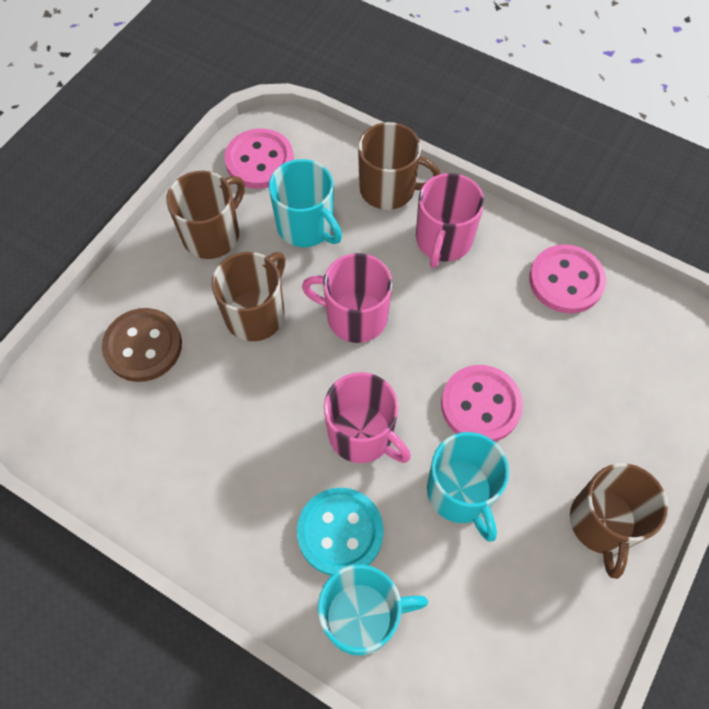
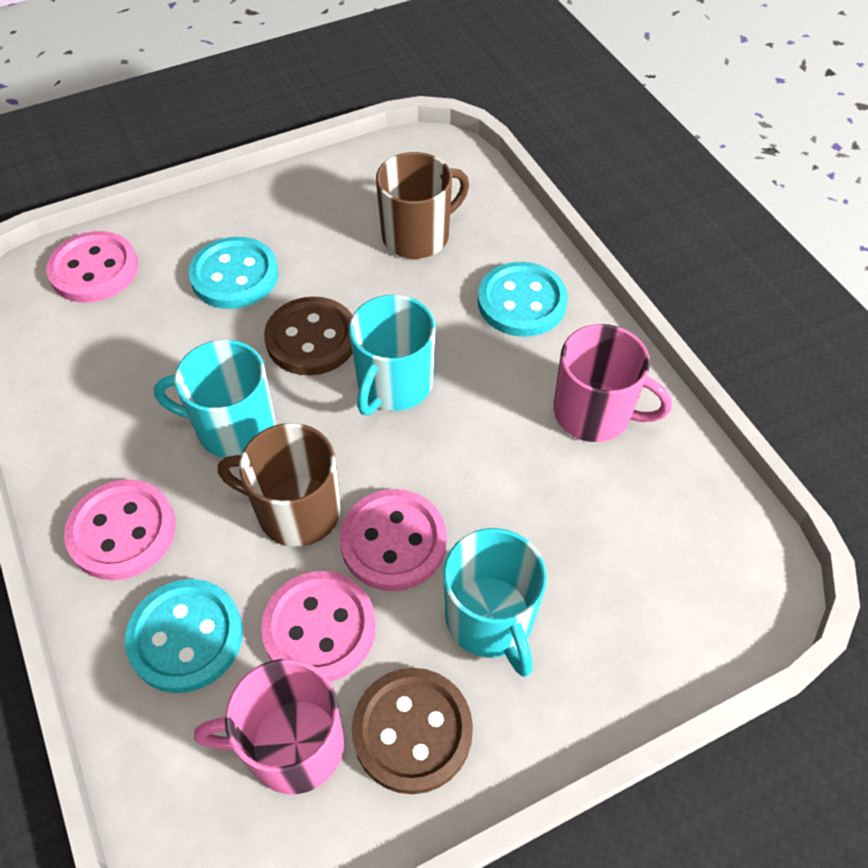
brown button: 1 -> 2
brown mug: 4 -> 2
pink button: 3 -> 4
pink mug: 3 -> 2
turquoise button: 1 -> 3

